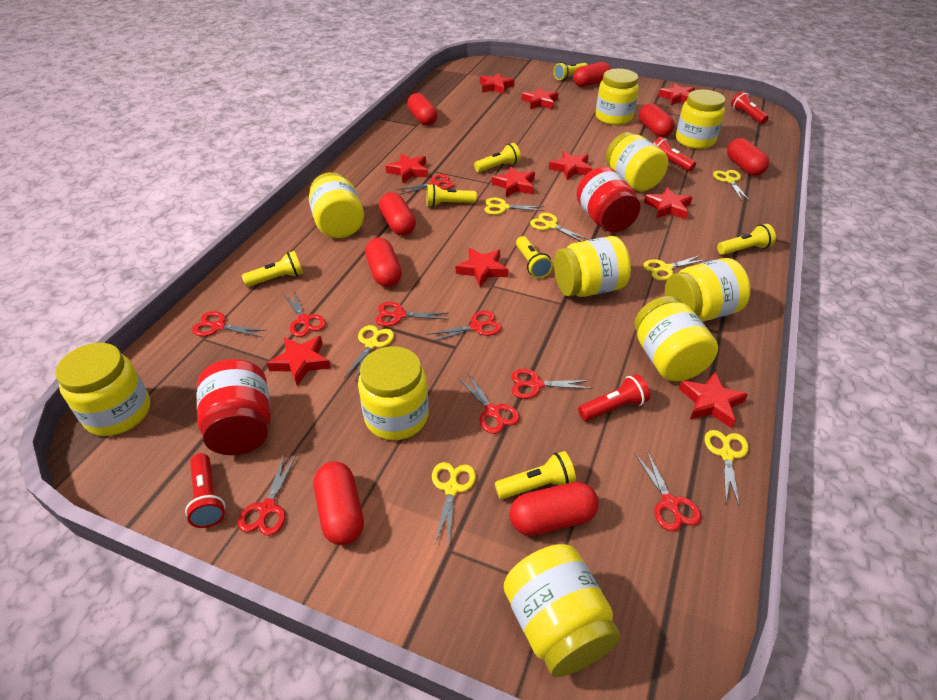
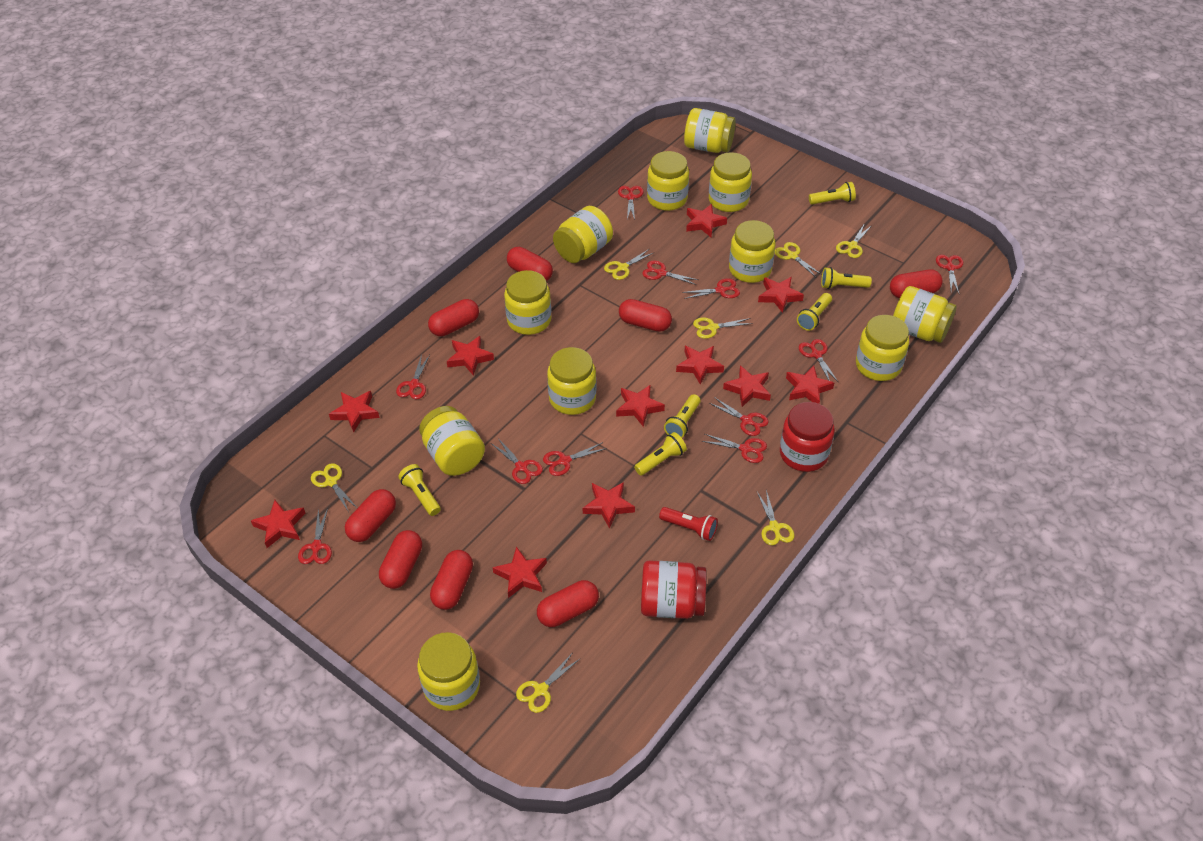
red flashlight: 4 -> 1
red scissors: 9 -> 11
red star: 10 -> 11
yellow flashlight: 7 -> 6
yellow jar: 10 -> 11

